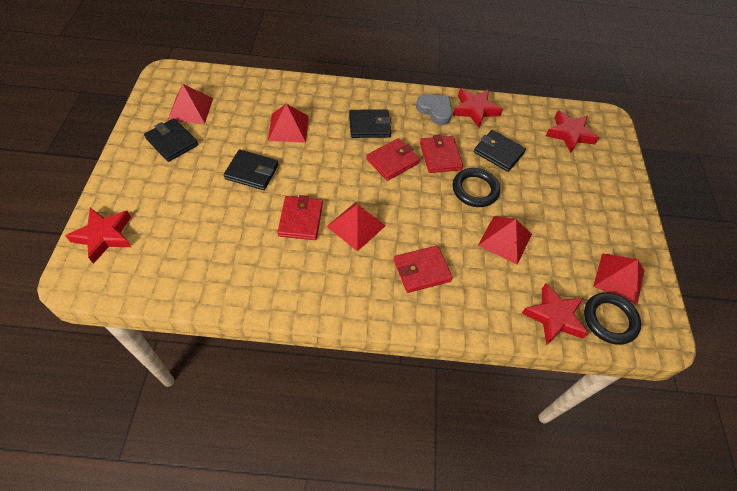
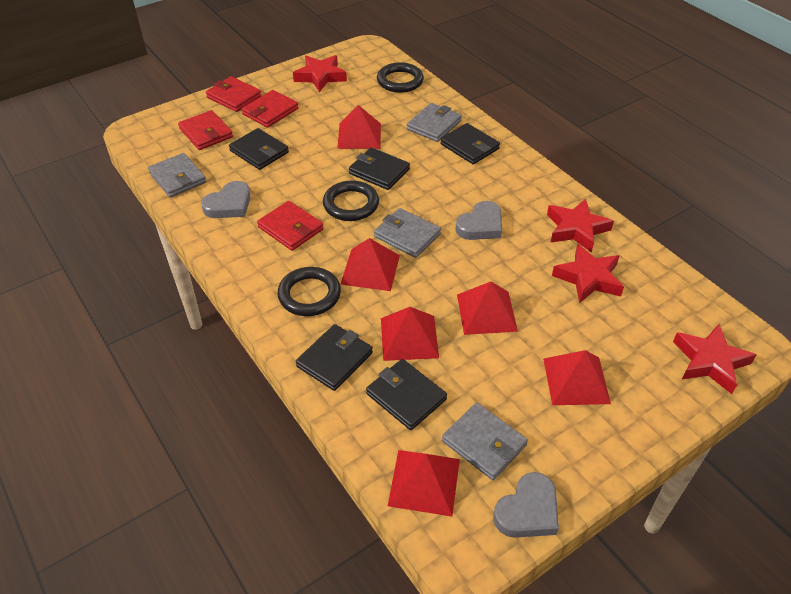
black ring: 2 -> 3
black wallet: 4 -> 5
grey heart: 1 -> 3
grey wallet: 0 -> 4
red pyramid: 5 -> 6

